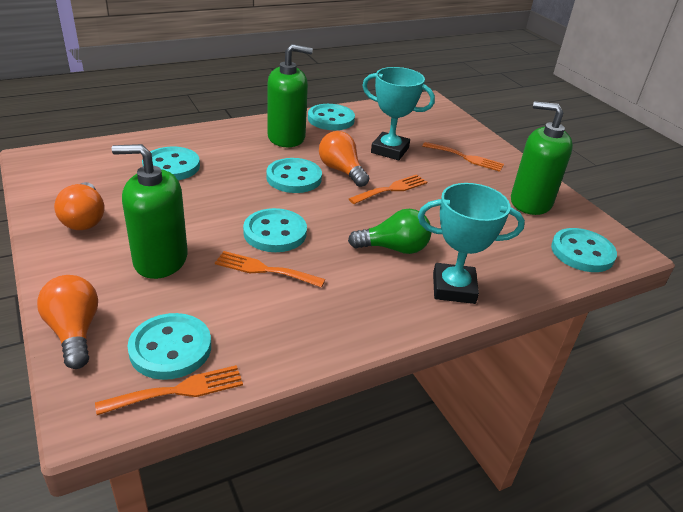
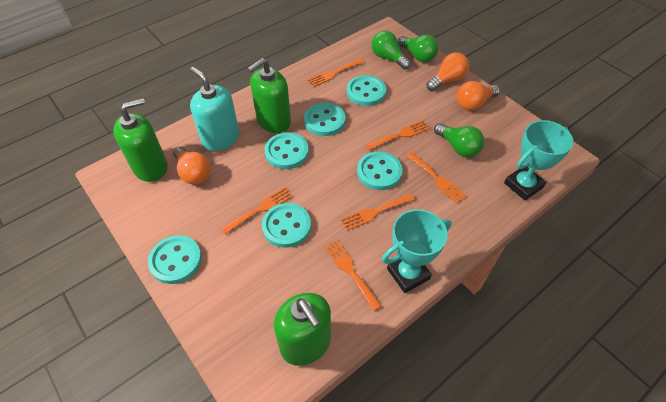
green light bulb: 1 -> 3
orange fork: 4 -> 6
turquoise soap dispenser: 0 -> 1

